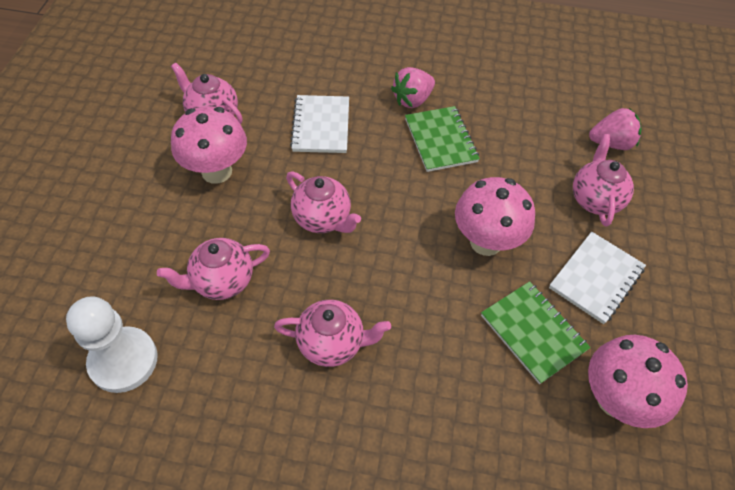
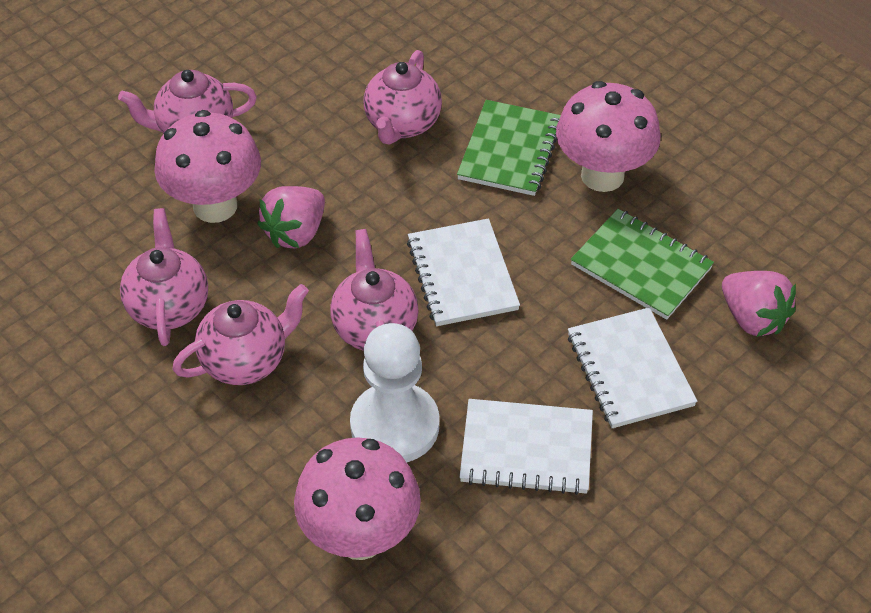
white notebook: 2 -> 3

